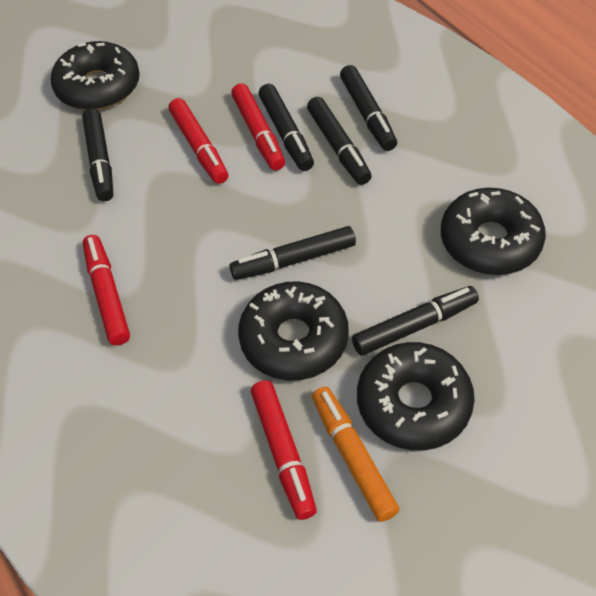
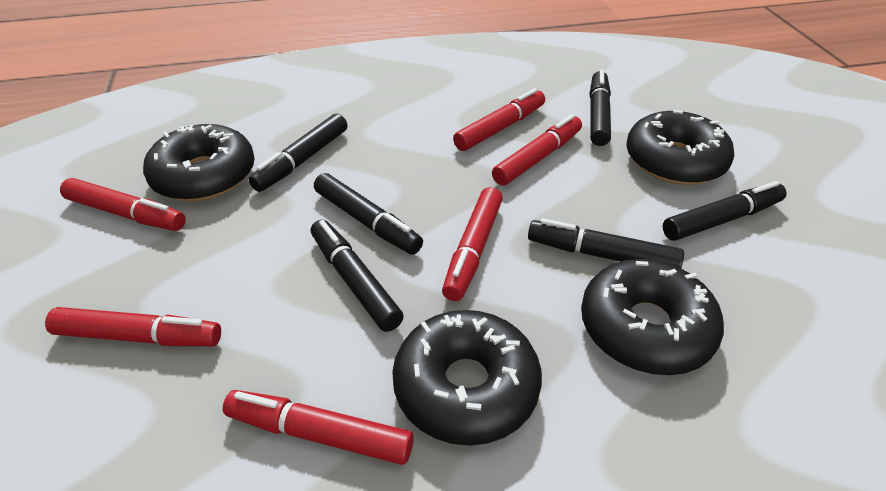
orange marker: 1 -> 0
red marker: 4 -> 6

